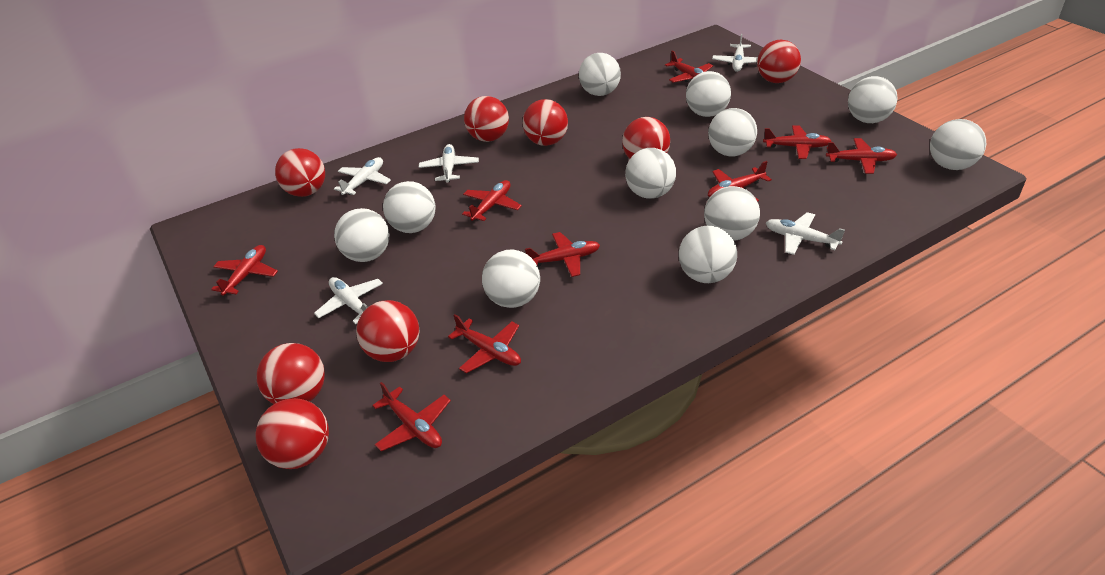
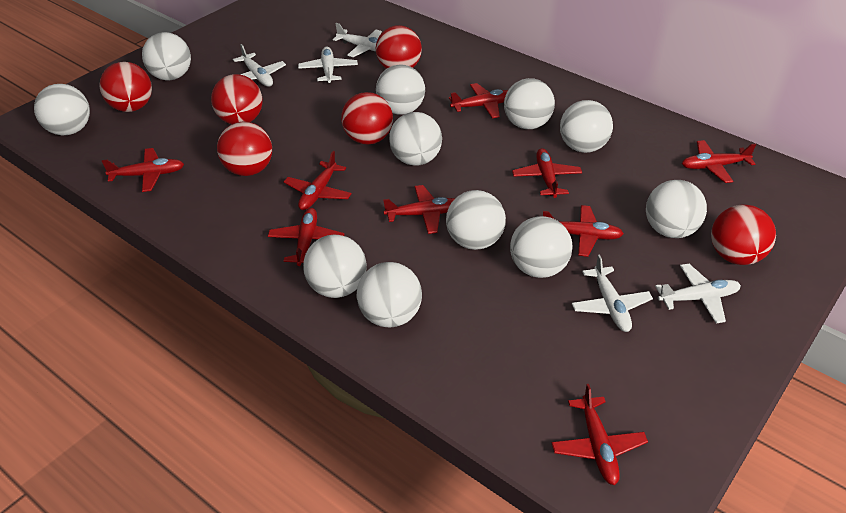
red ball: 8 -> 6

